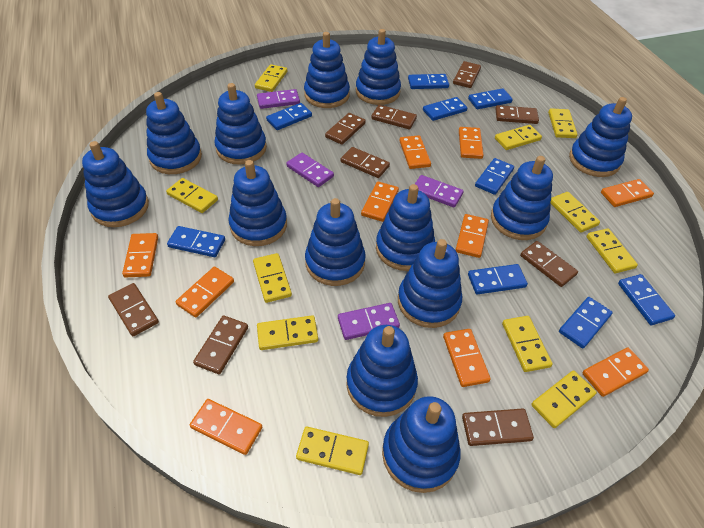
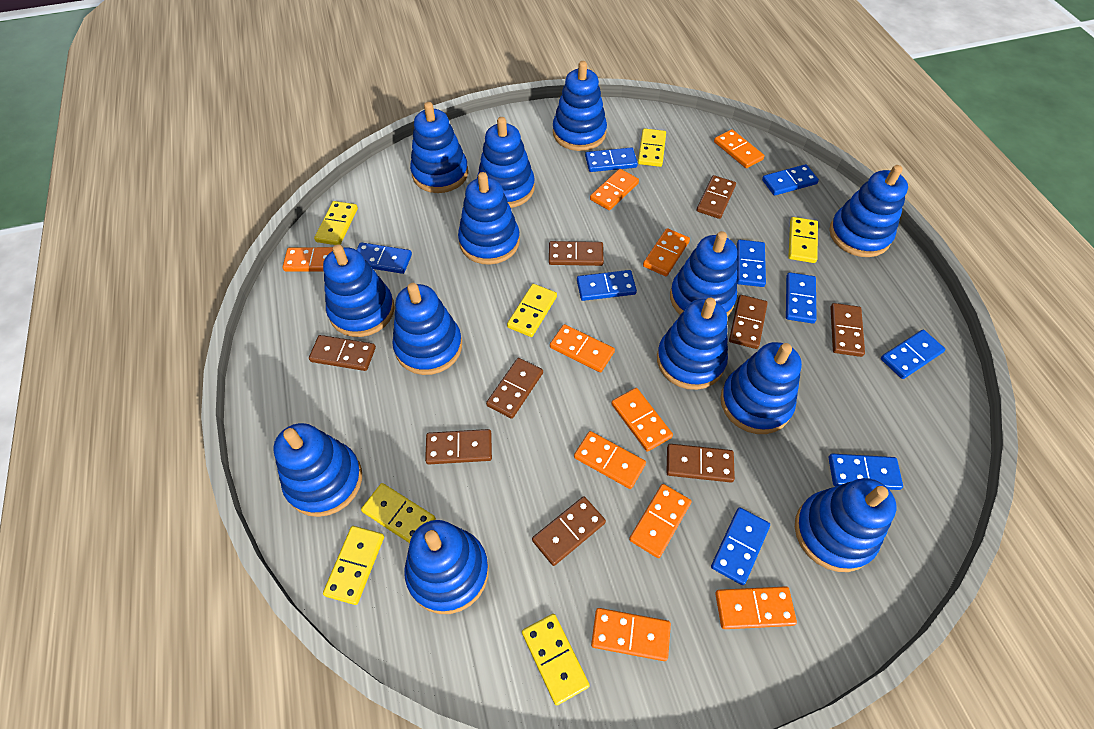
purple domino: 4 -> 0
yellow domino: 11 -> 7

